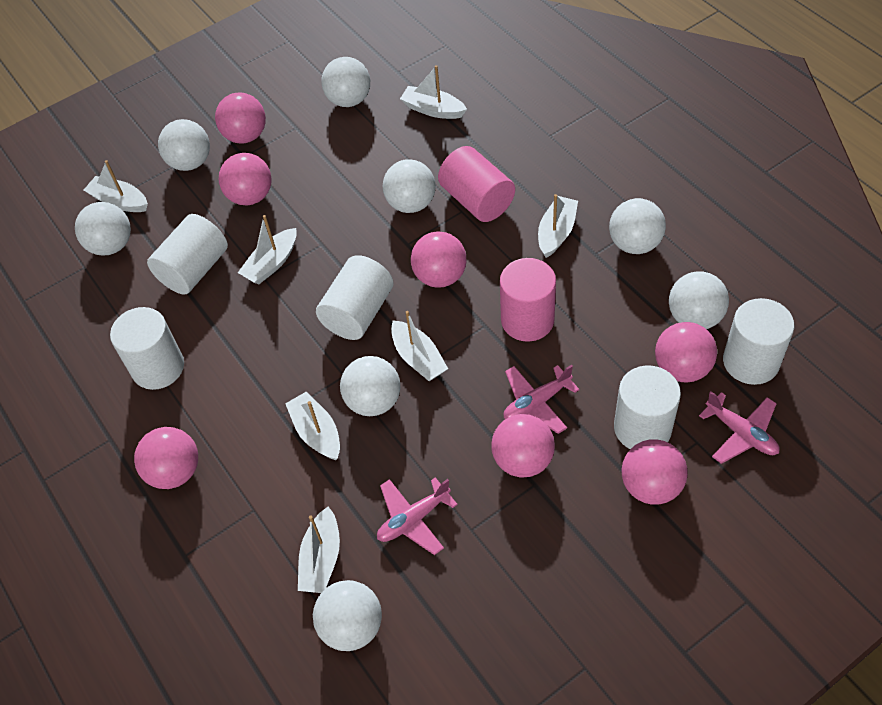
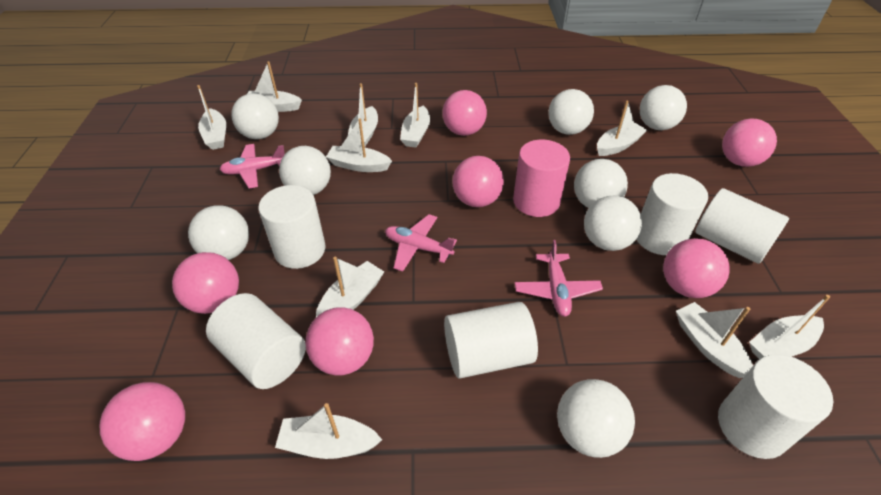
pink cylinder: 2 -> 1
white boat: 7 -> 10
white cylinder: 5 -> 6

